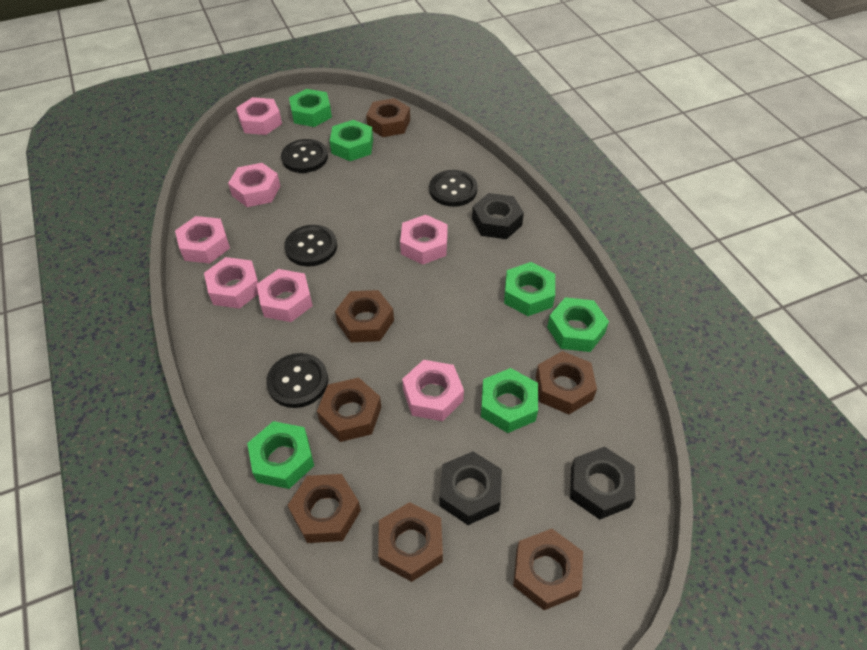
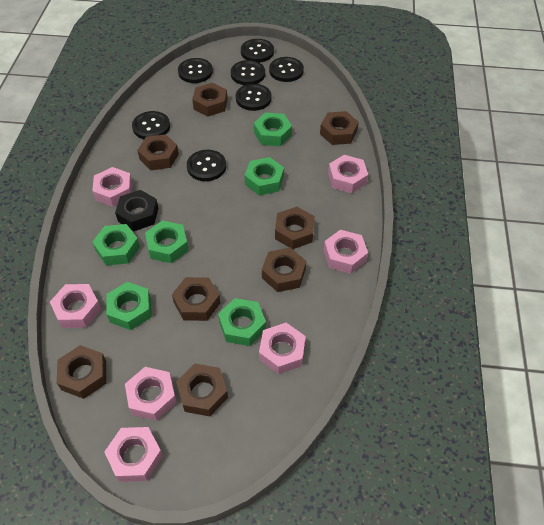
black button: 4 -> 7
black nut: 3 -> 1
brown nut: 7 -> 8

